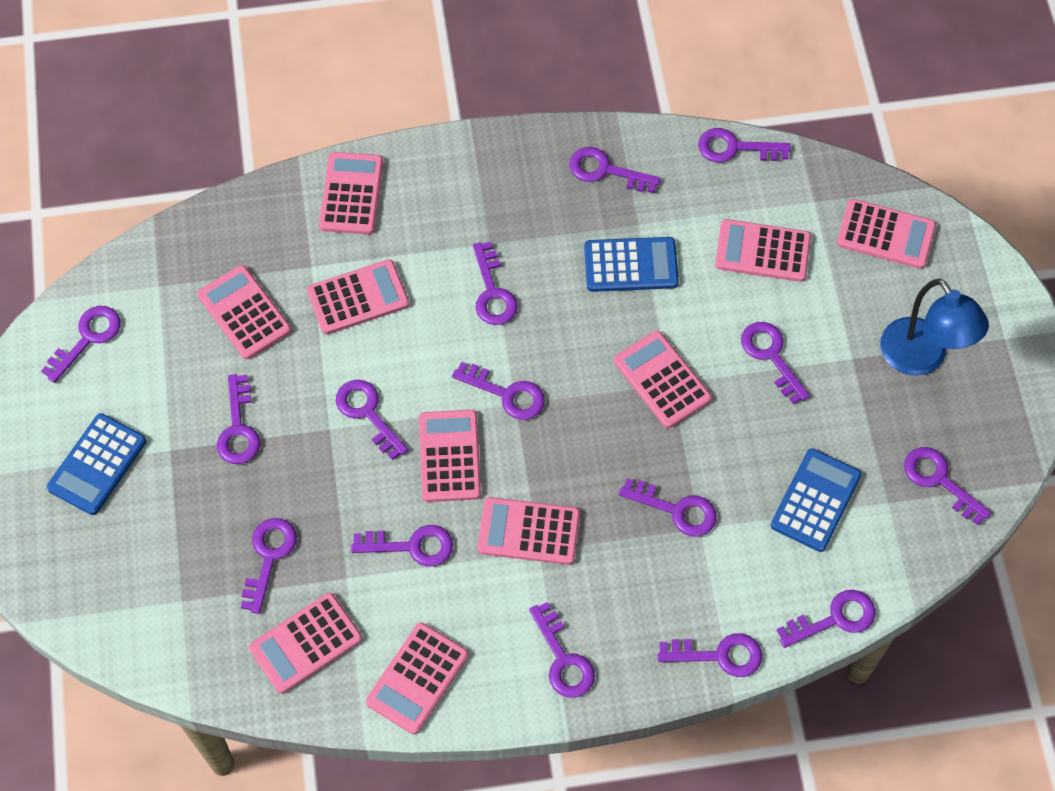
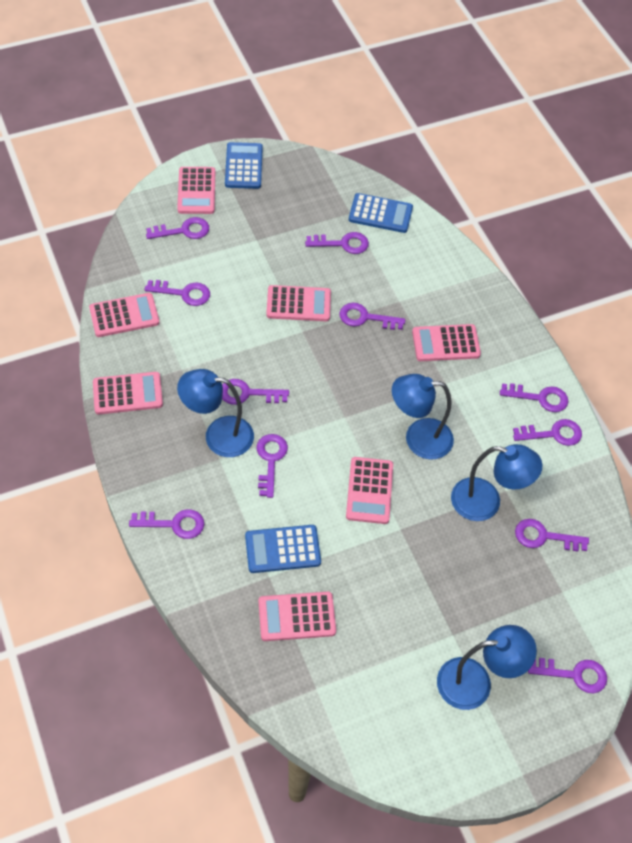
blue lamp: 1 -> 4
pink calculator: 10 -> 7
purple key: 15 -> 11

